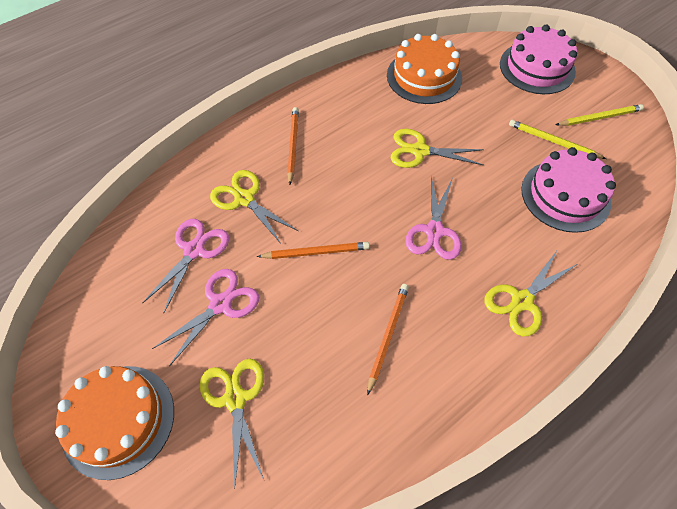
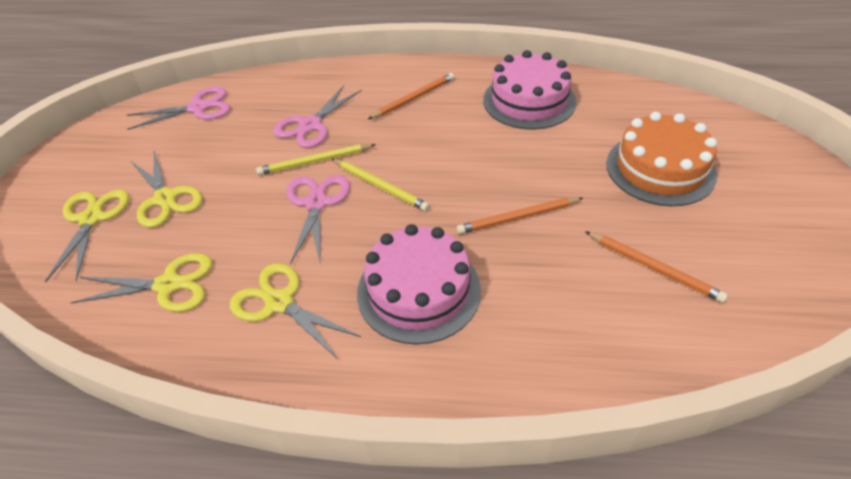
orange cake: 2 -> 1

